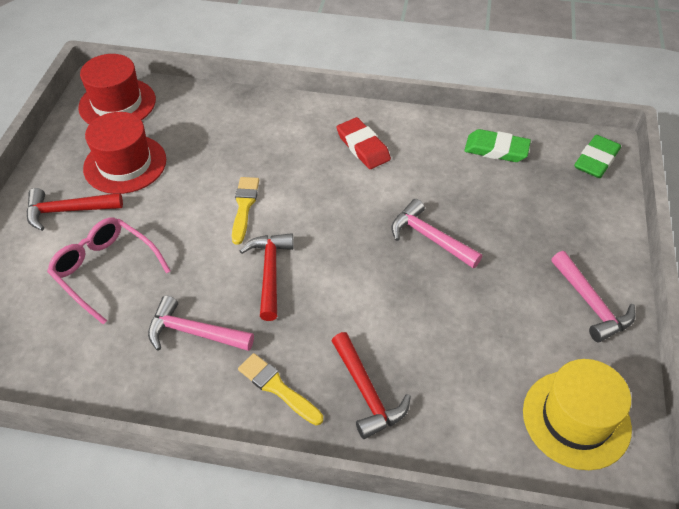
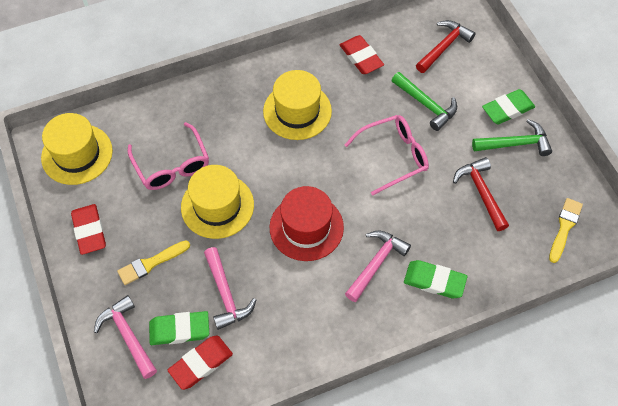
green eraser: 2 -> 3
green hammer: 0 -> 2
pink glasses: 1 -> 2
red eraser: 1 -> 3
red hammer: 3 -> 2
red hat: 2 -> 1
yellow hat: 1 -> 3

